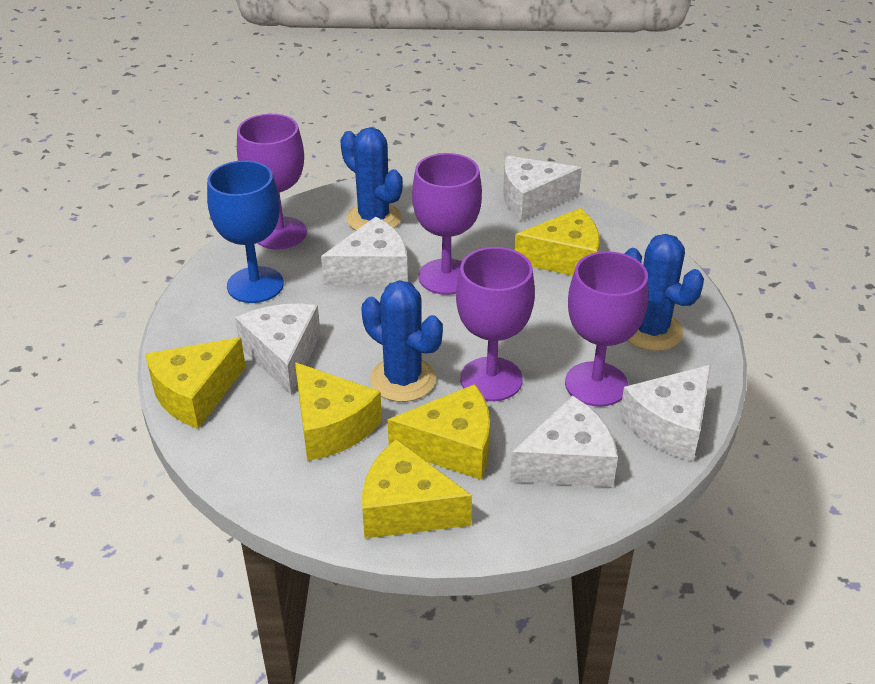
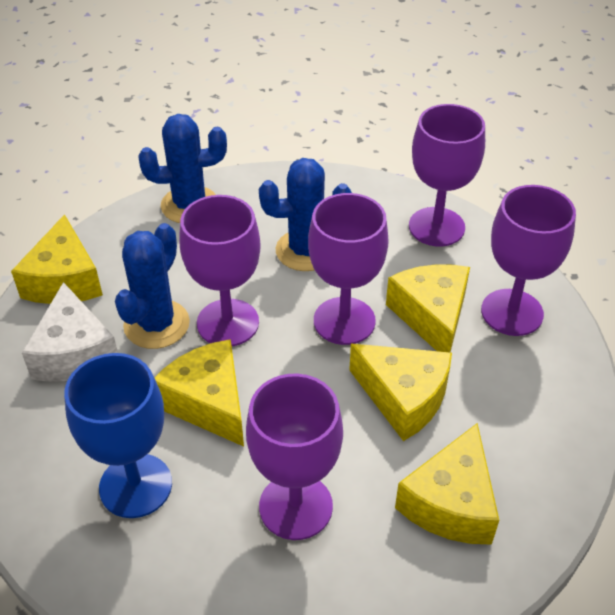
purple goblet: 4 -> 5
white cheese: 5 -> 1

